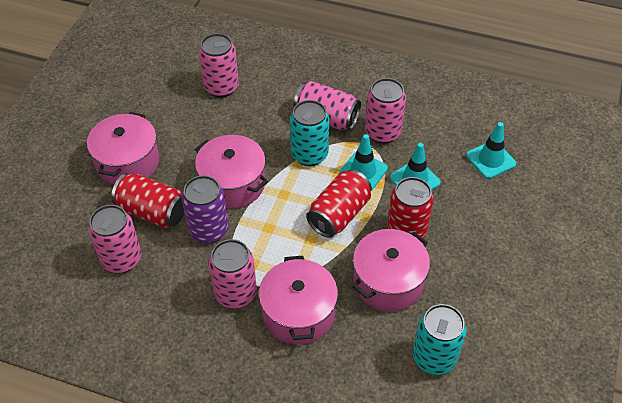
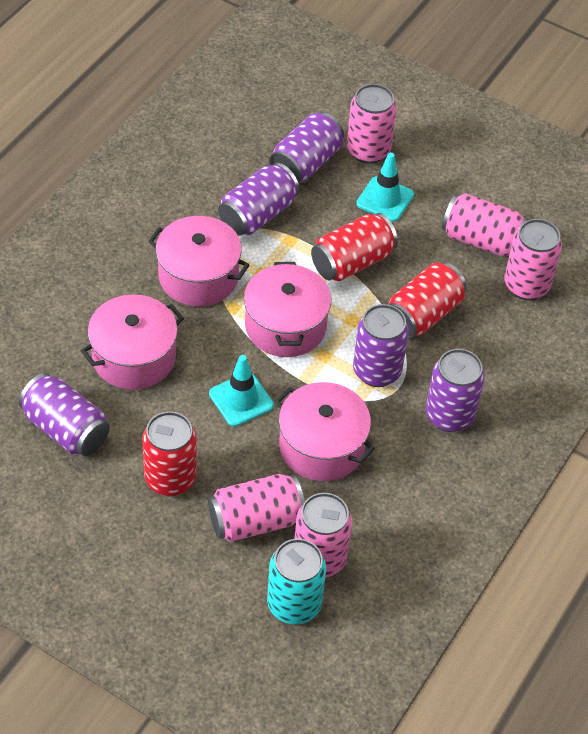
purple can: 1 -> 5
turquoise can: 2 -> 1
turquoise traffic cone: 3 -> 2

